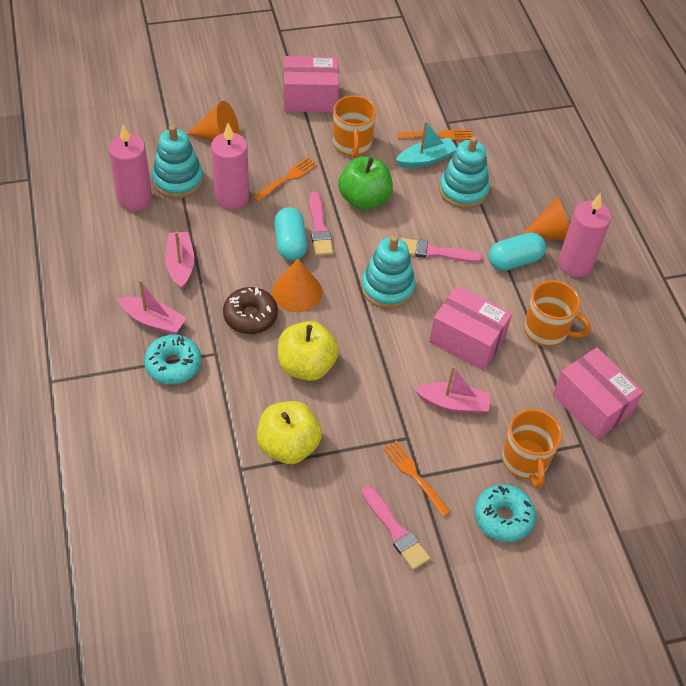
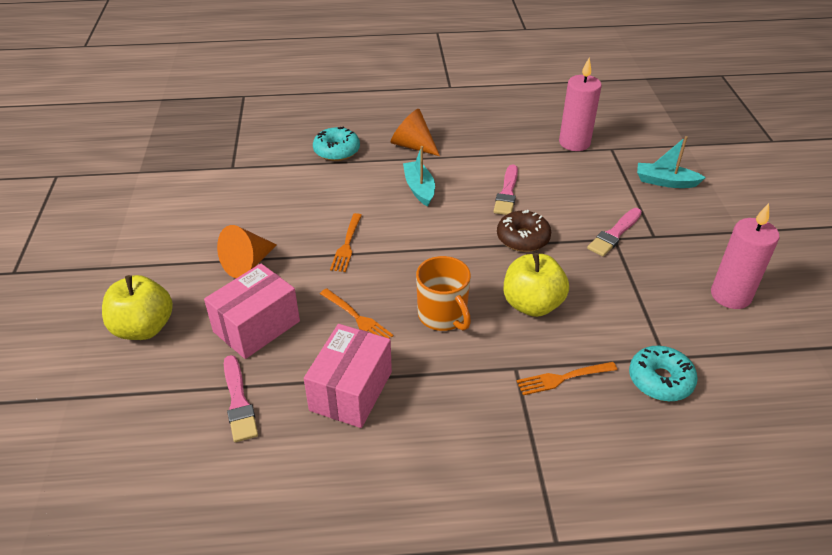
green apple: 1 -> 0
orange cone: 3 -> 2
orange mug: 3 -> 1
pink boat: 3 -> 0
pink box: 3 -> 2
pink candle: 3 -> 2
turquoise boat: 1 -> 2
turquoise capsule: 2 -> 0
turquoise stacking toy: 3 -> 0

